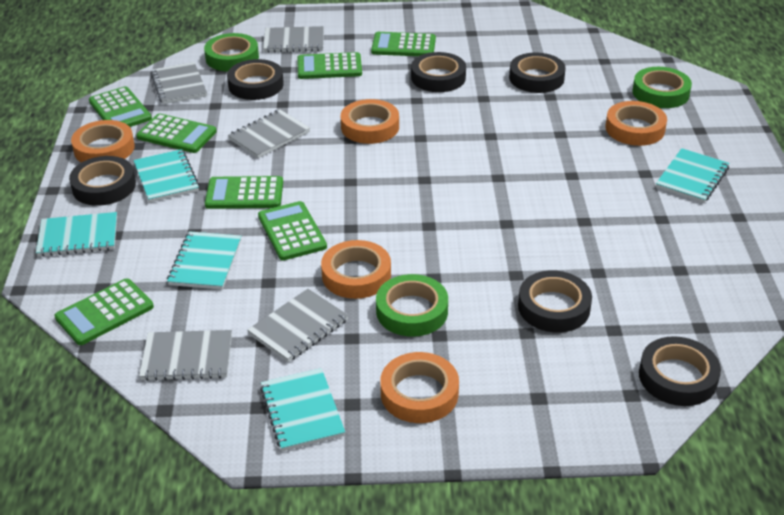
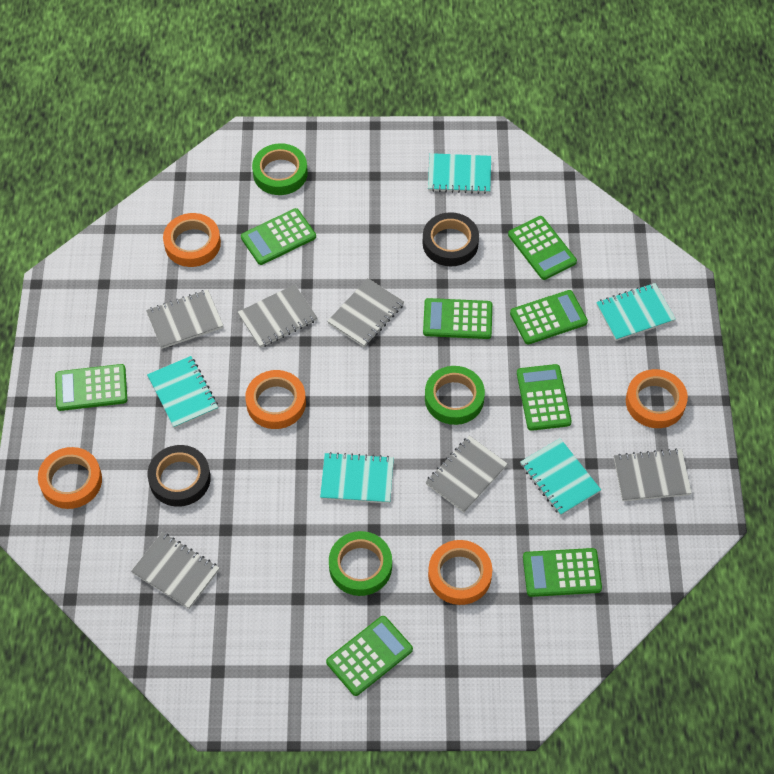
black tape: 6 -> 2
green calculator: 7 -> 8
grey notebook: 5 -> 6

